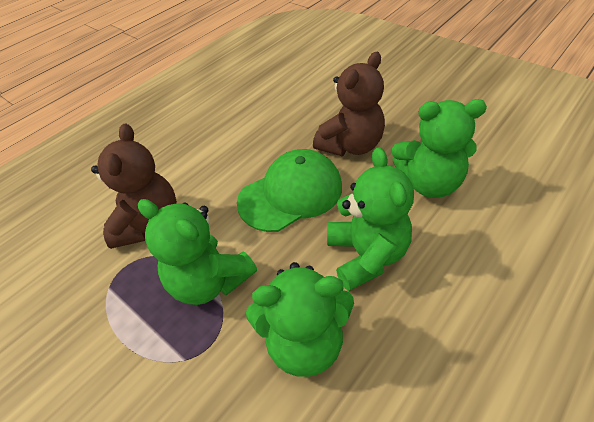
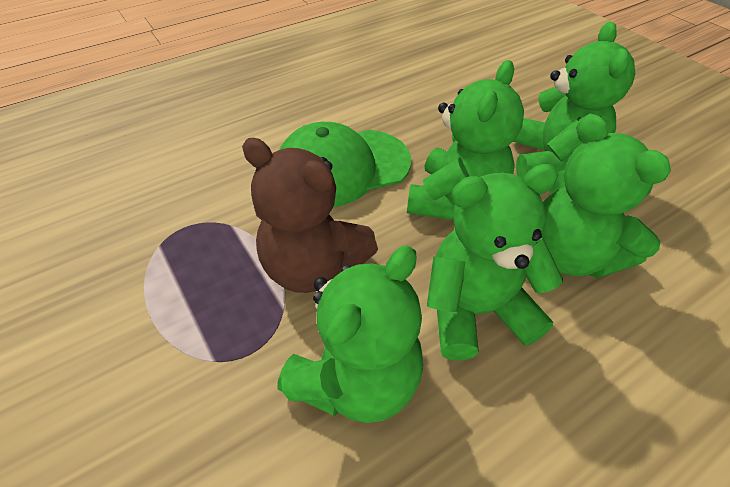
brown teddy bear: 2 -> 1
green teddy bear: 4 -> 5

